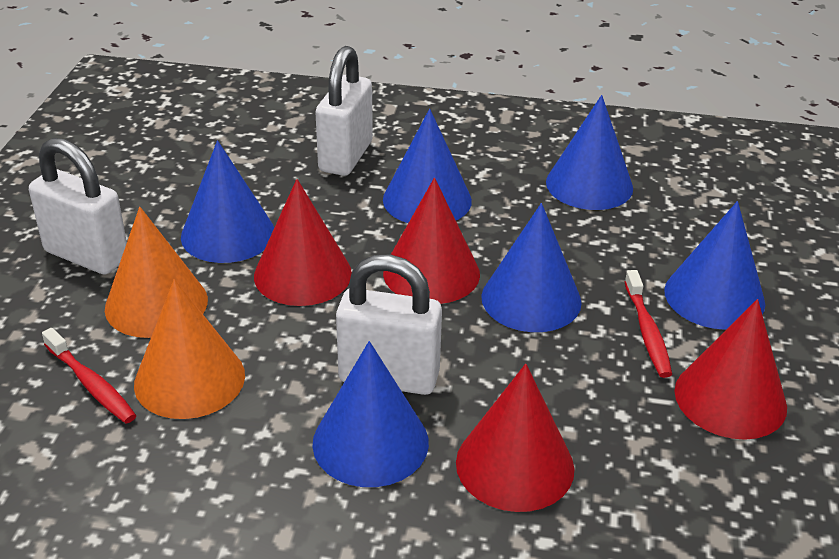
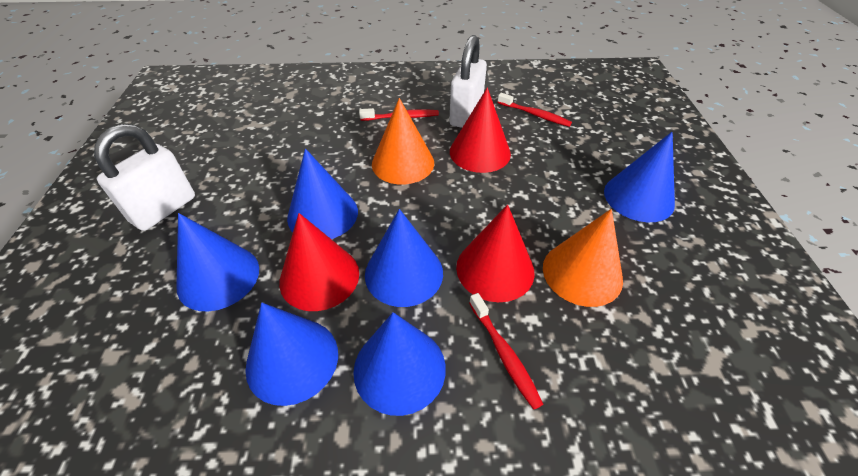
red cone: 4 -> 3
red toothbrush: 2 -> 3
white padlock: 3 -> 2

